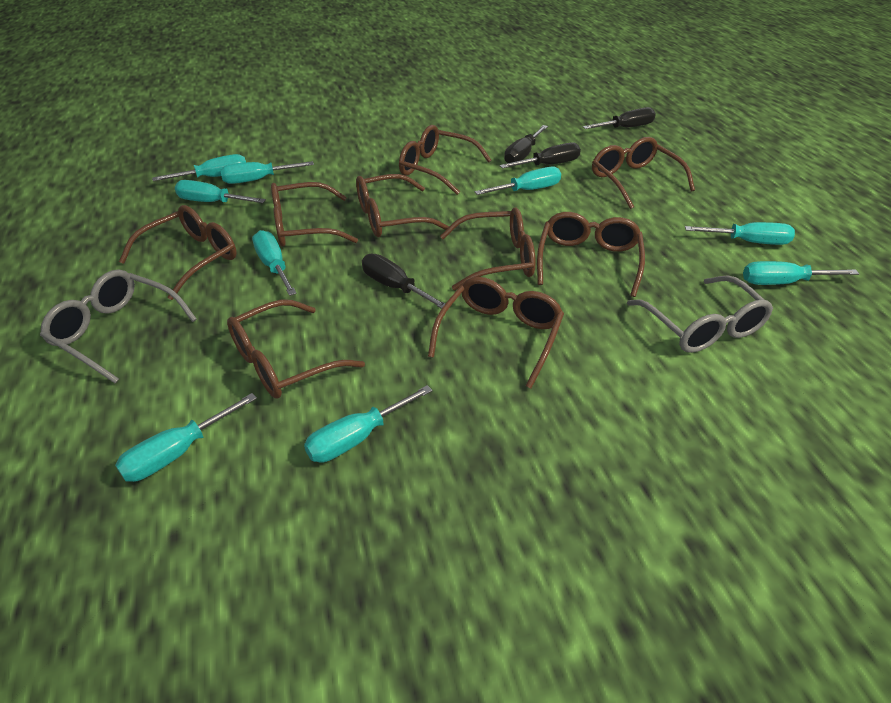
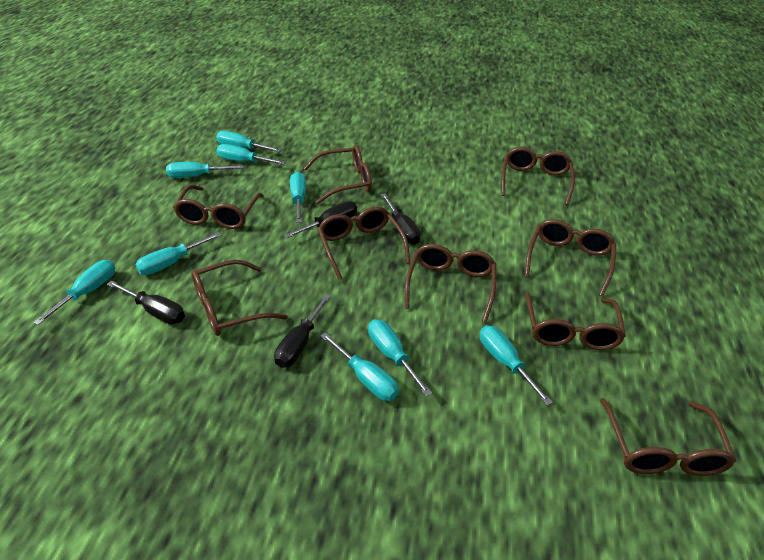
grey glasses: 2 -> 0

